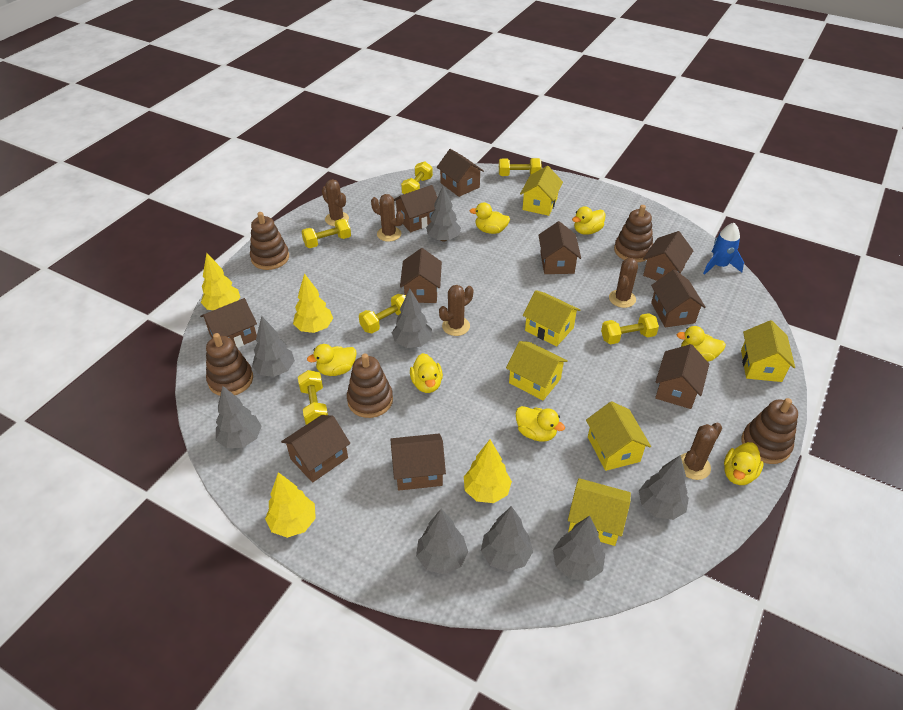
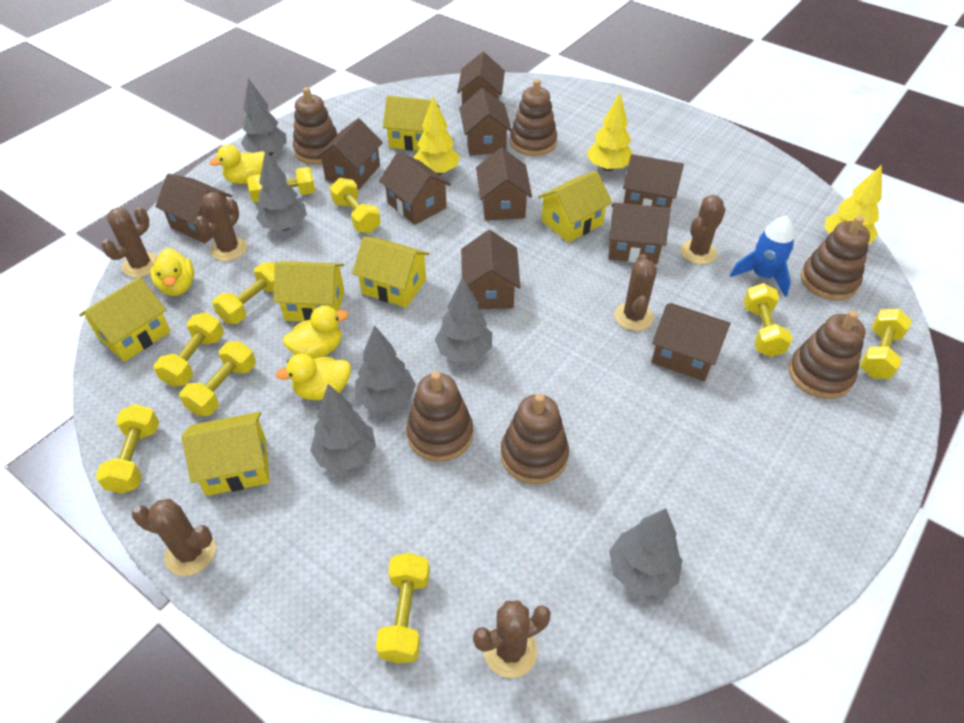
brown cactus: 5 -> 6
brown stacking toy: 5 -> 6
grey tree: 8 -> 6
yellow duck: 7 -> 4
yellow dumbbell: 6 -> 9
yellow tree: 4 -> 3

